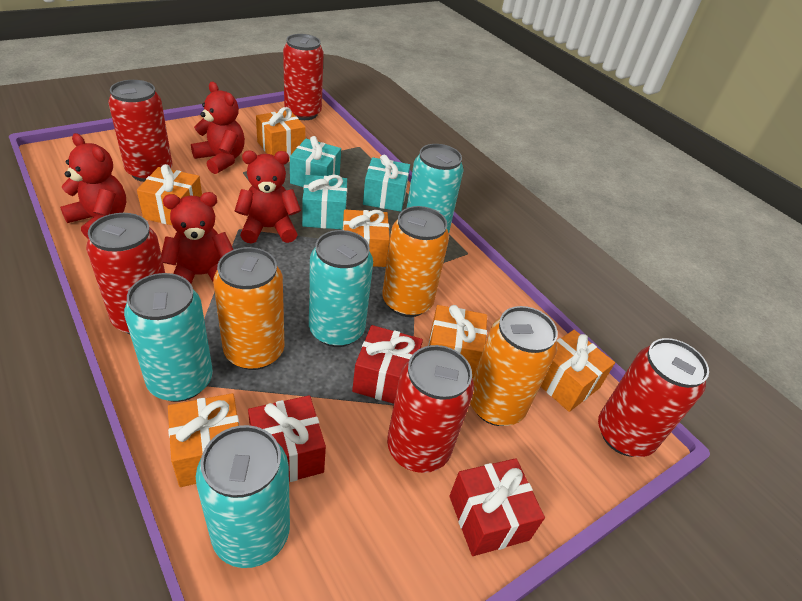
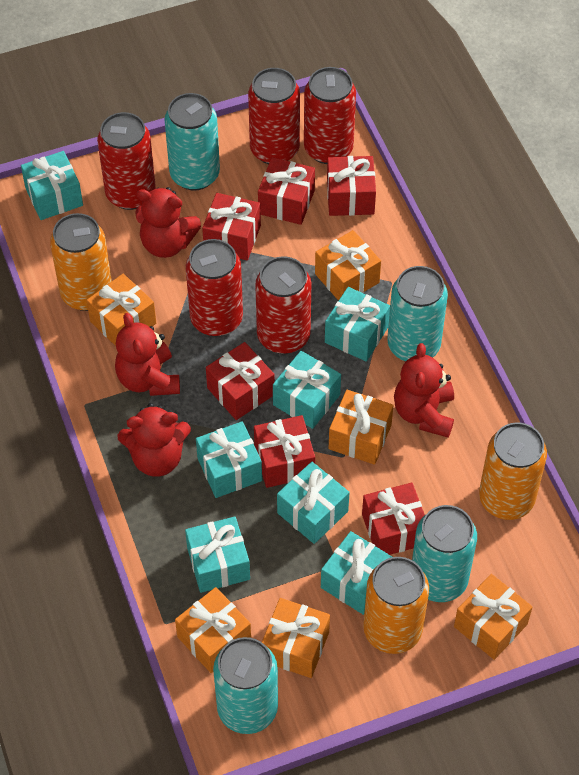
red gift: 3 -> 6
turquoise gift: 3 -> 7

